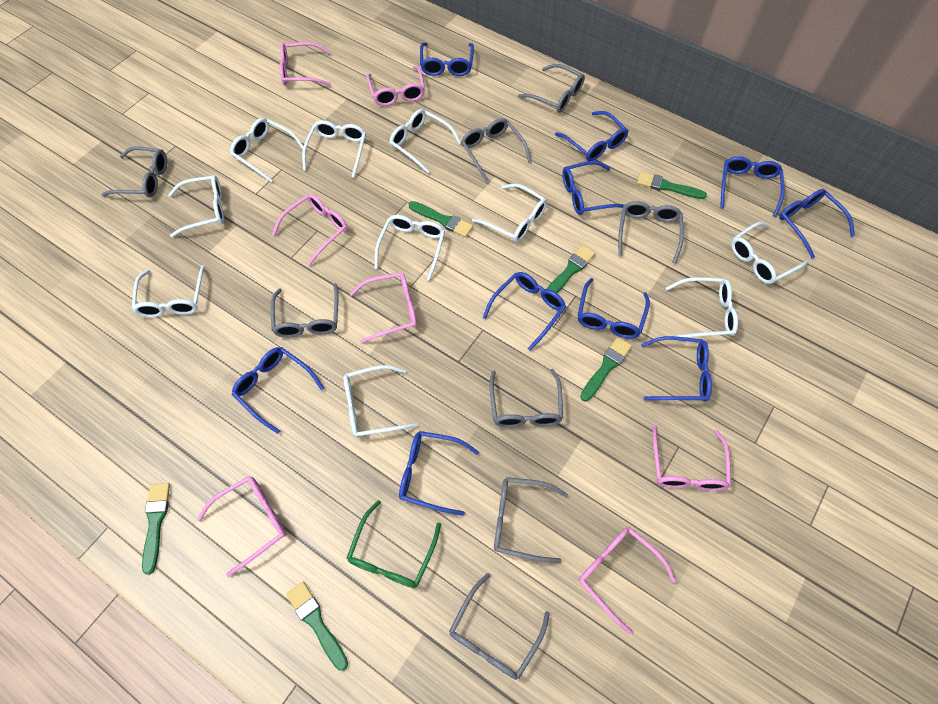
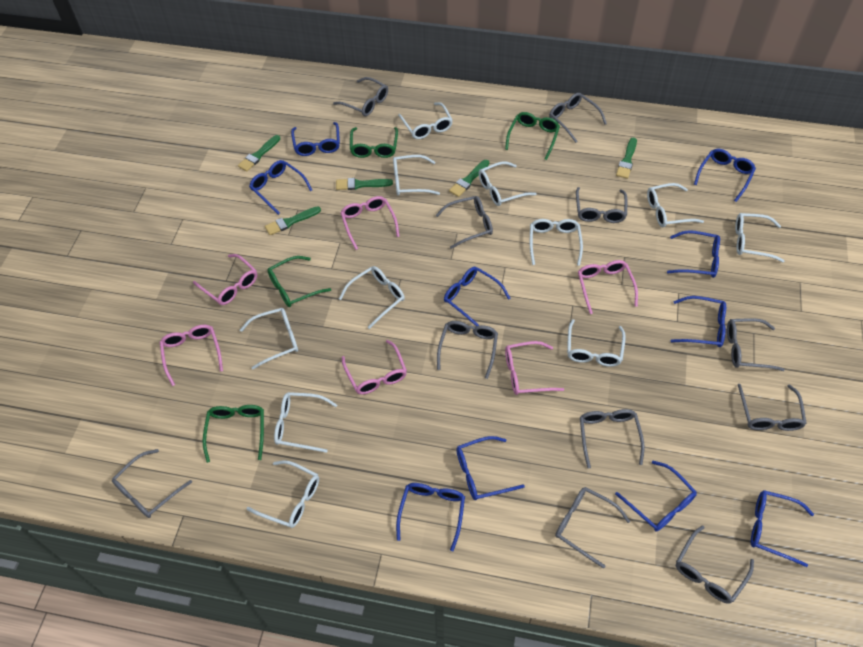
green brush: 6 -> 5
green glasses: 1 -> 4
grey glasses: 8 -> 11
pink glasses: 7 -> 6
white glasses: 10 -> 11

